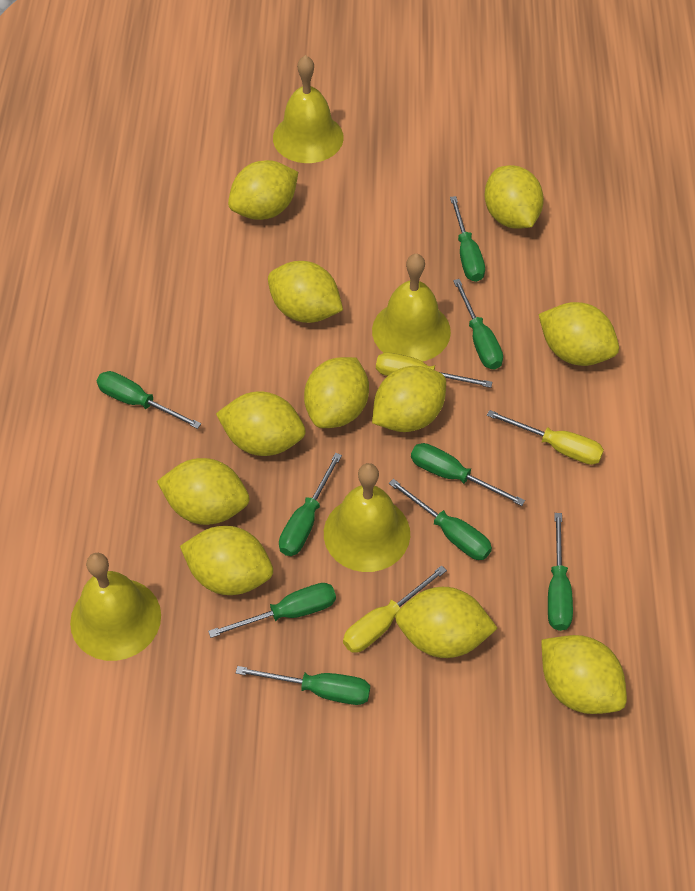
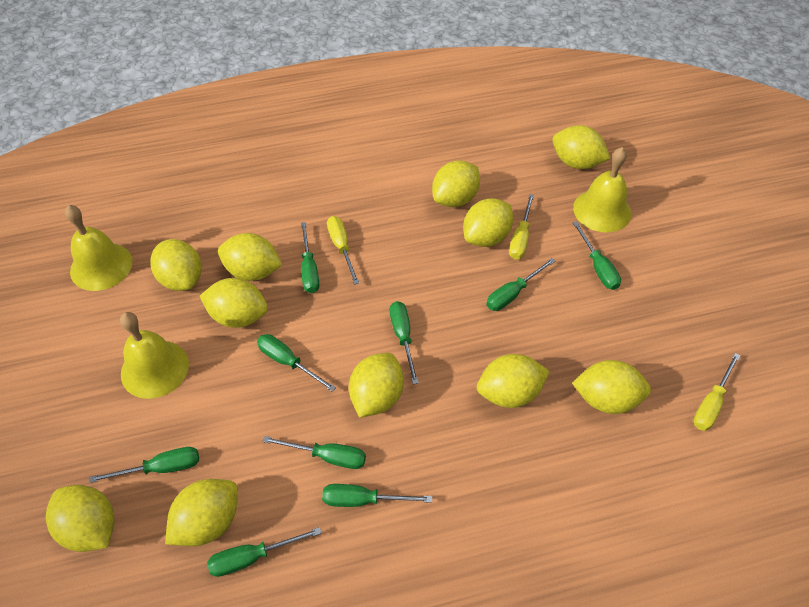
yellow bell: 4 -> 3

